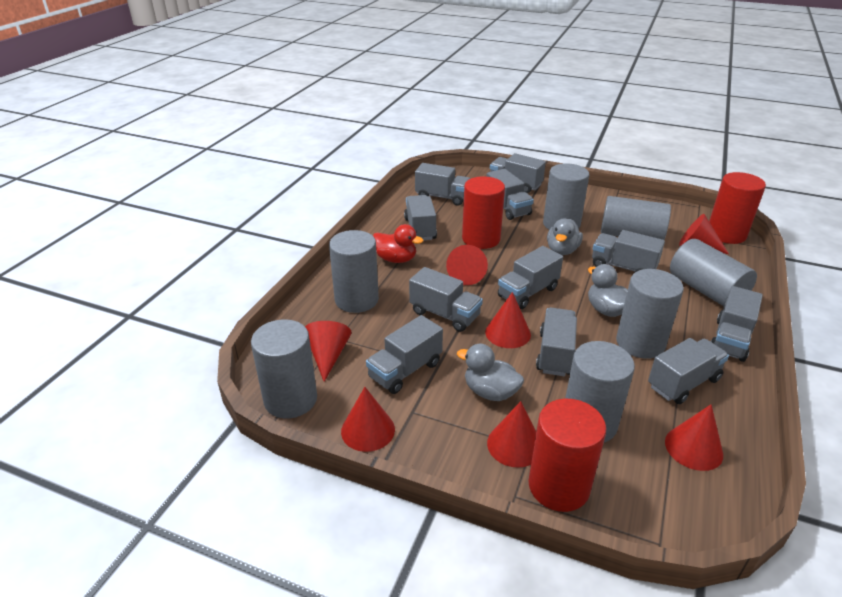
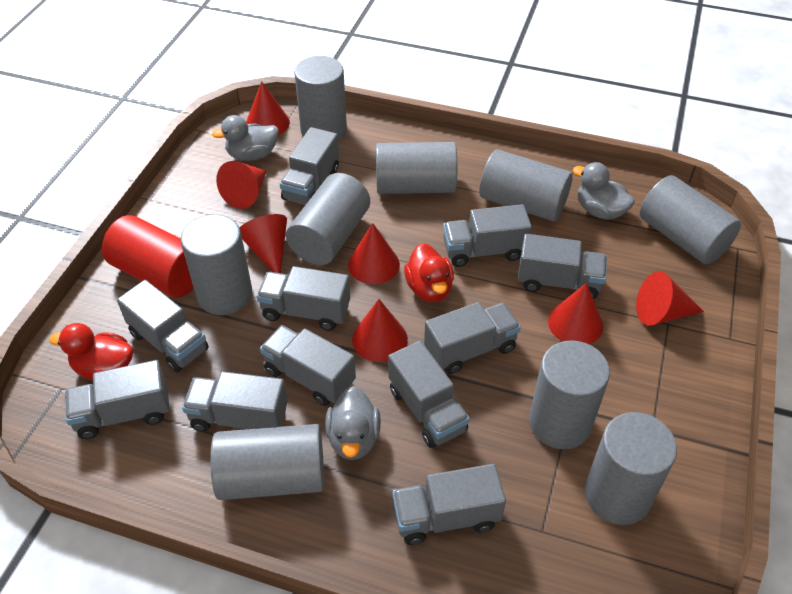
grey cylinder: 7 -> 9
red cylinder: 3 -> 1
red duck: 1 -> 2

